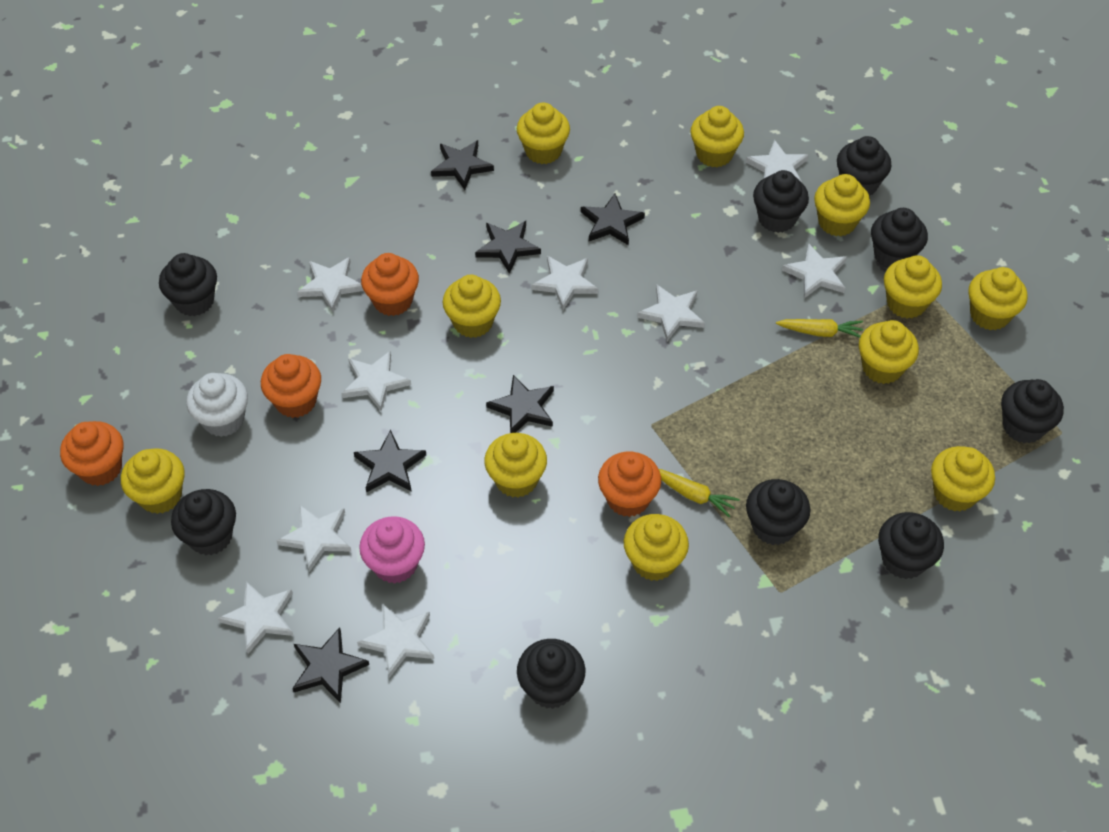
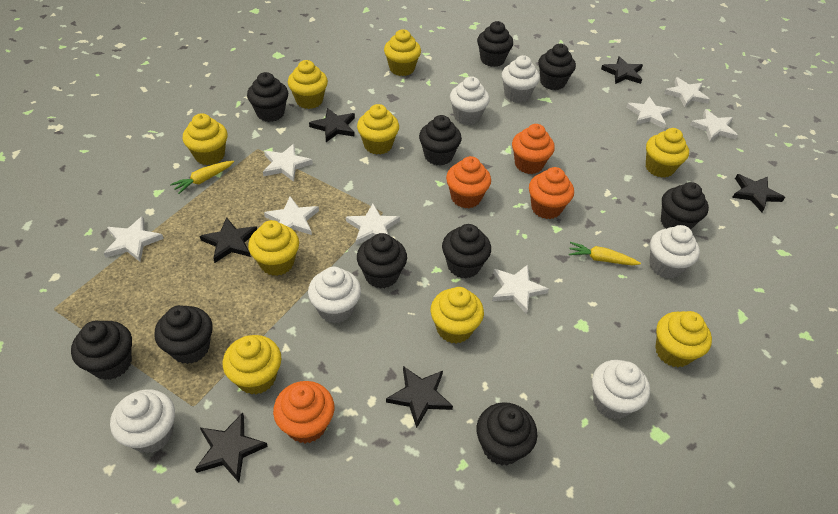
black cupcake: 9 -> 10
pink cupcake: 1 -> 0
white cupcake: 1 -> 6
white star: 9 -> 8
yellow cupcake: 11 -> 9

